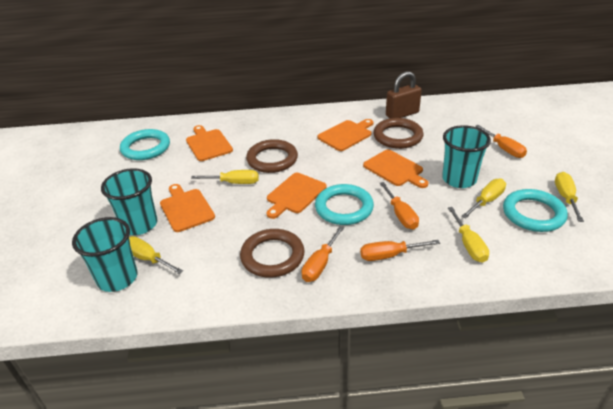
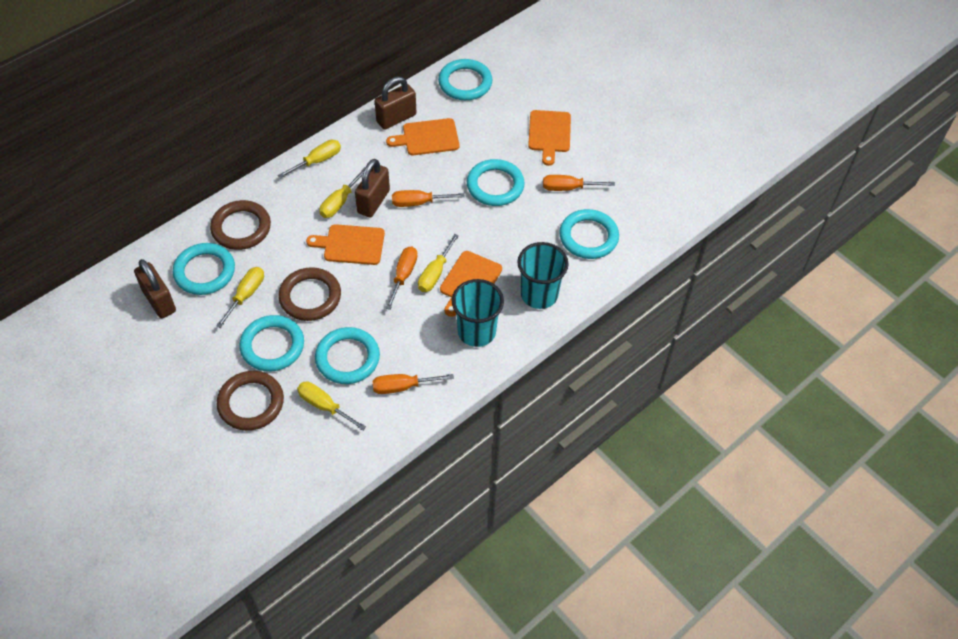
brown padlock: 1 -> 3
orange cutting board: 5 -> 4
turquoise cup: 3 -> 2
turquoise ring: 3 -> 6

